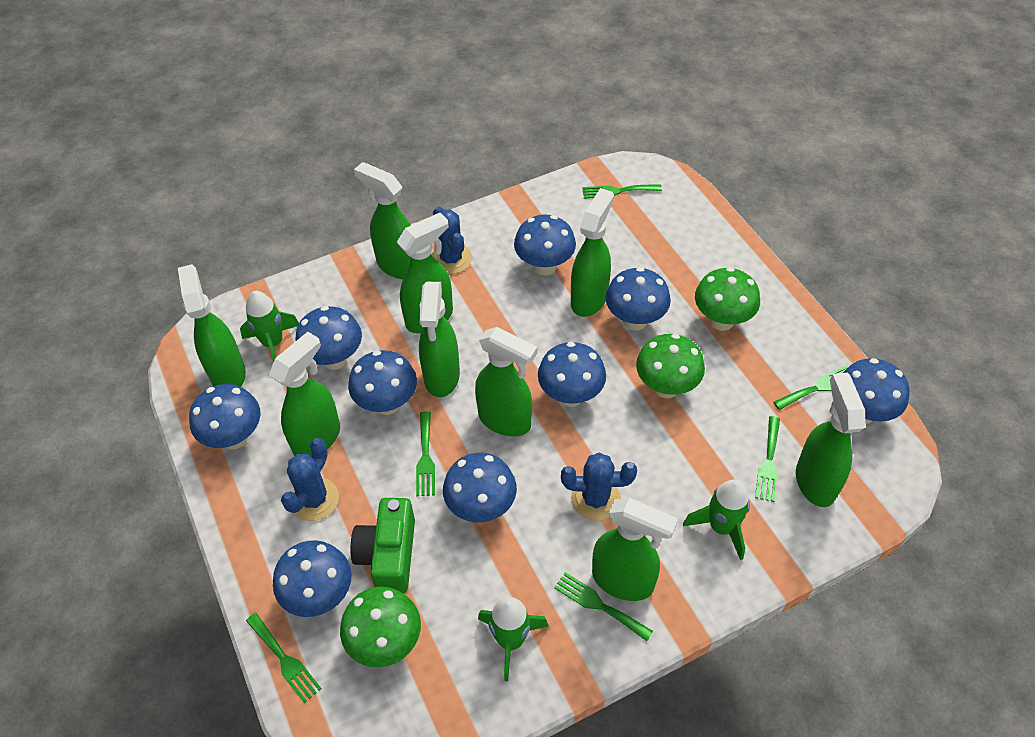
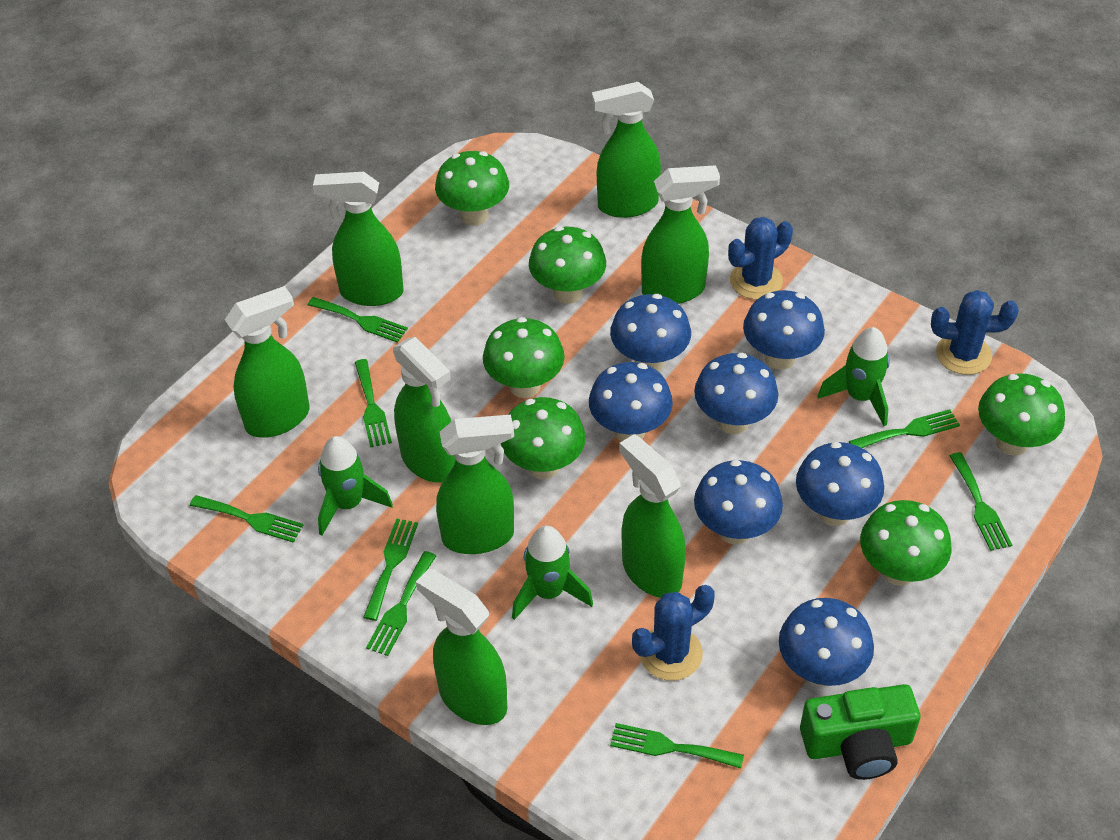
blue mushroom: 9 -> 7
green fork: 6 -> 8
green mushroom: 3 -> 6
green spray bottle: 9 -> 8

